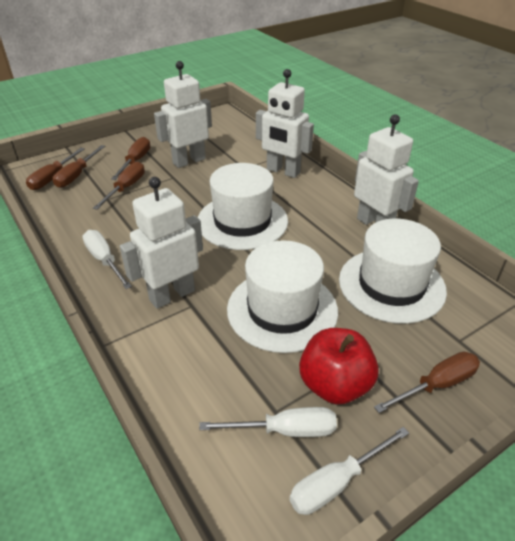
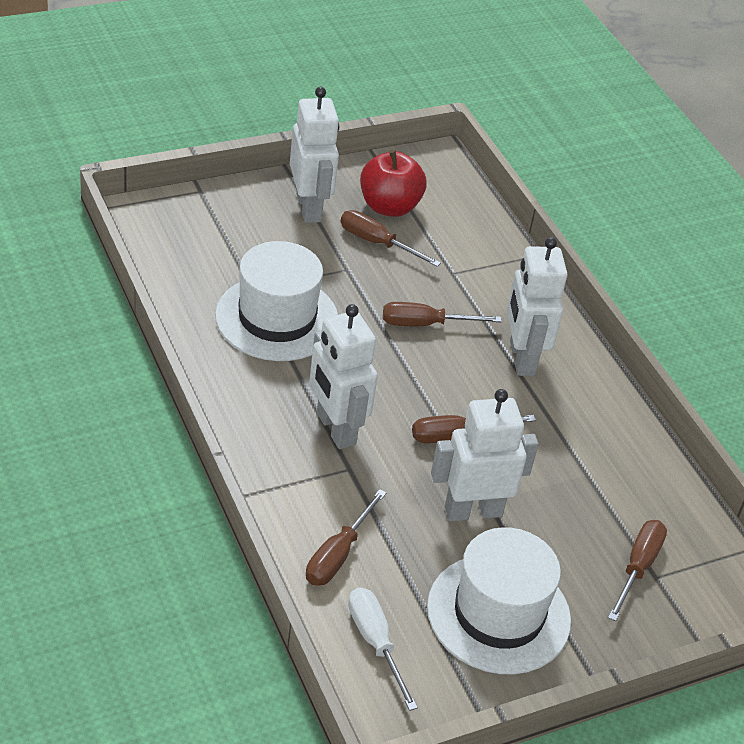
white hat: 3 -> 2
white screwdriver: 3 -> 1

